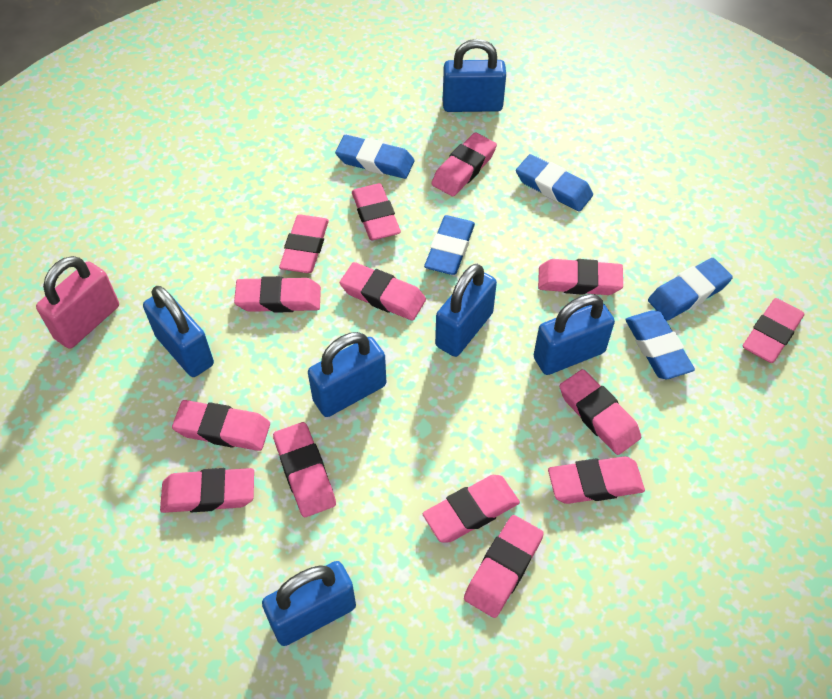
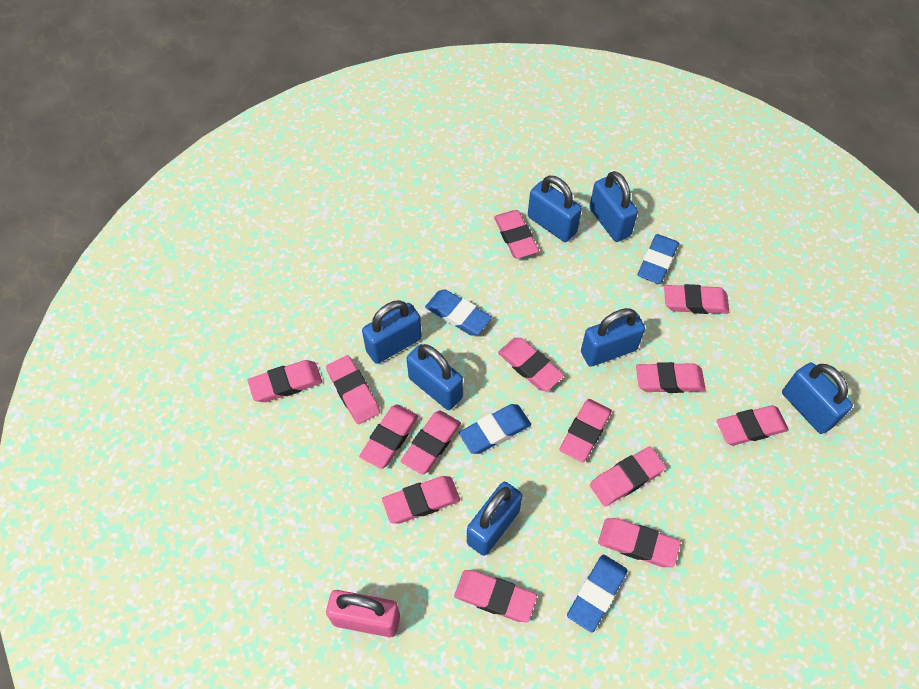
blue eraser: 5 -> 4
blue padlock: 6 -> 7

